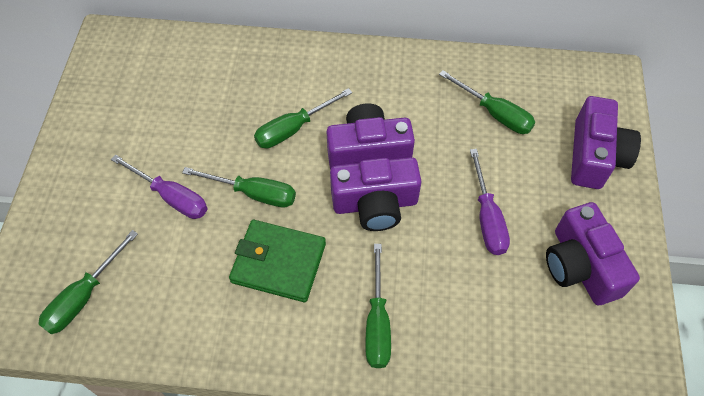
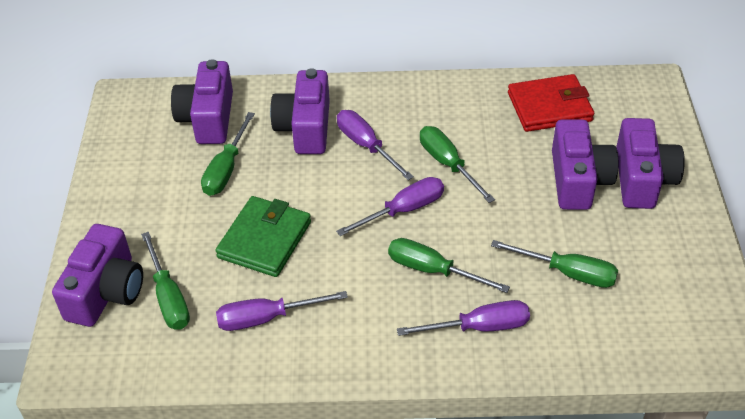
purple camera: 4 -> 5
purple screwdriver: 2 -> 4
red wallet: 0 -> 1

